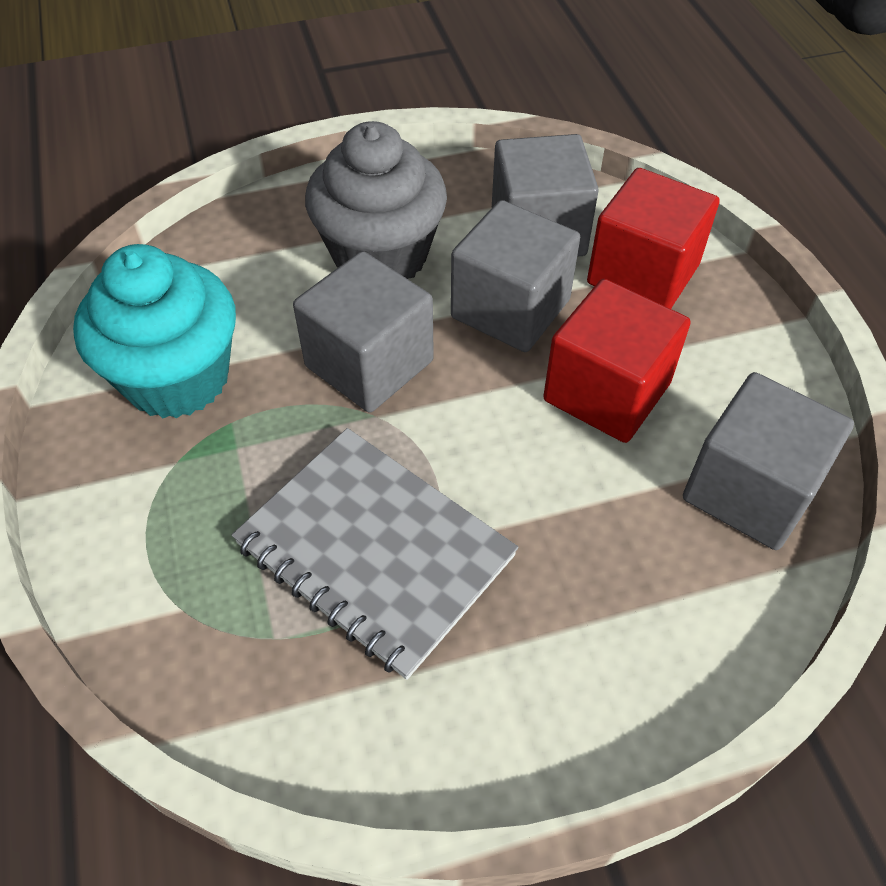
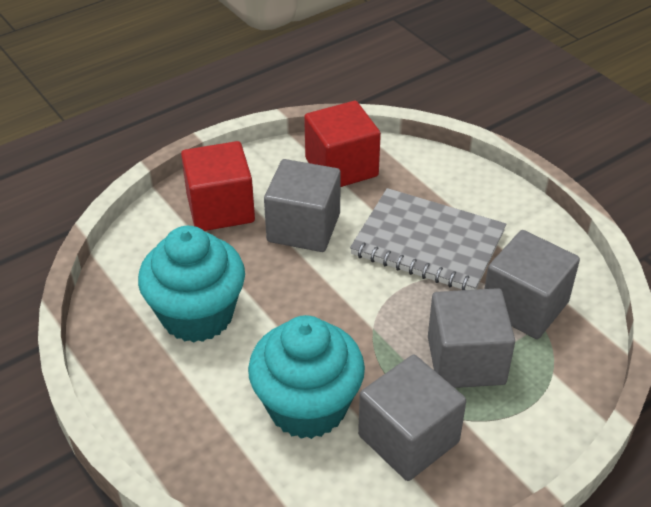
grey cupcake: 1 -> 0
turquoise cupcake: 1 -> 2

